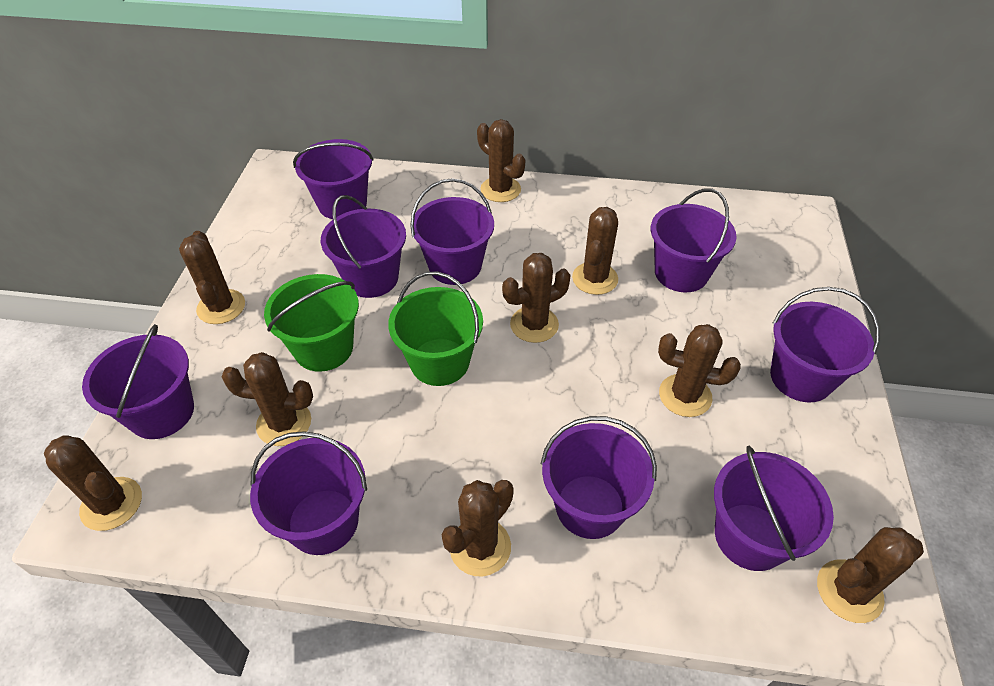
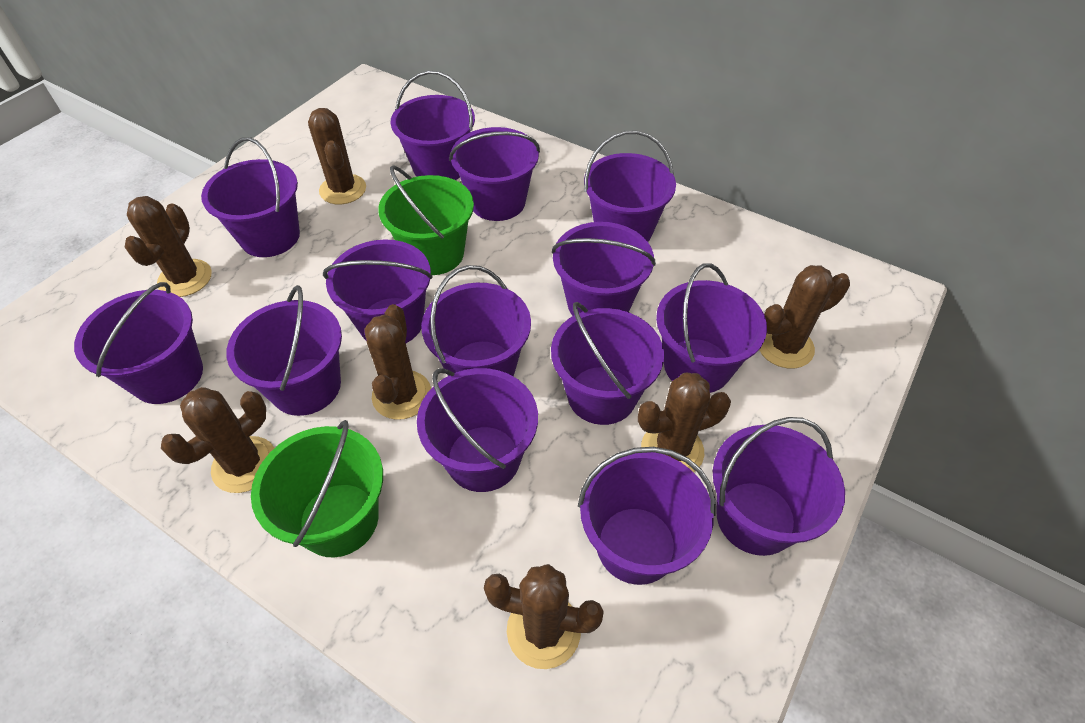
brown cactus: 9 -> 7
purple bucket: 9 -> 14

